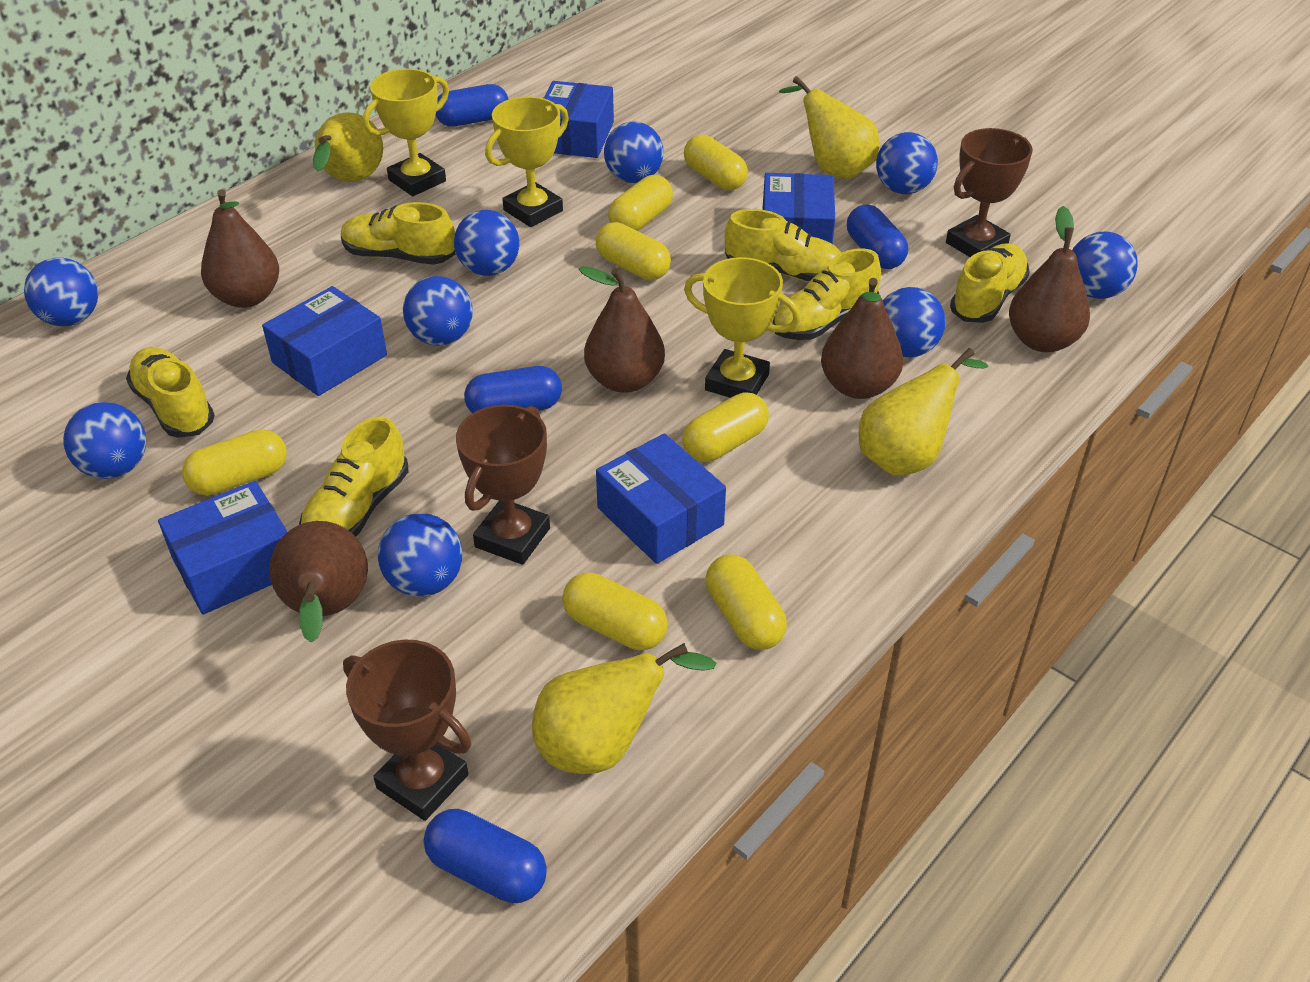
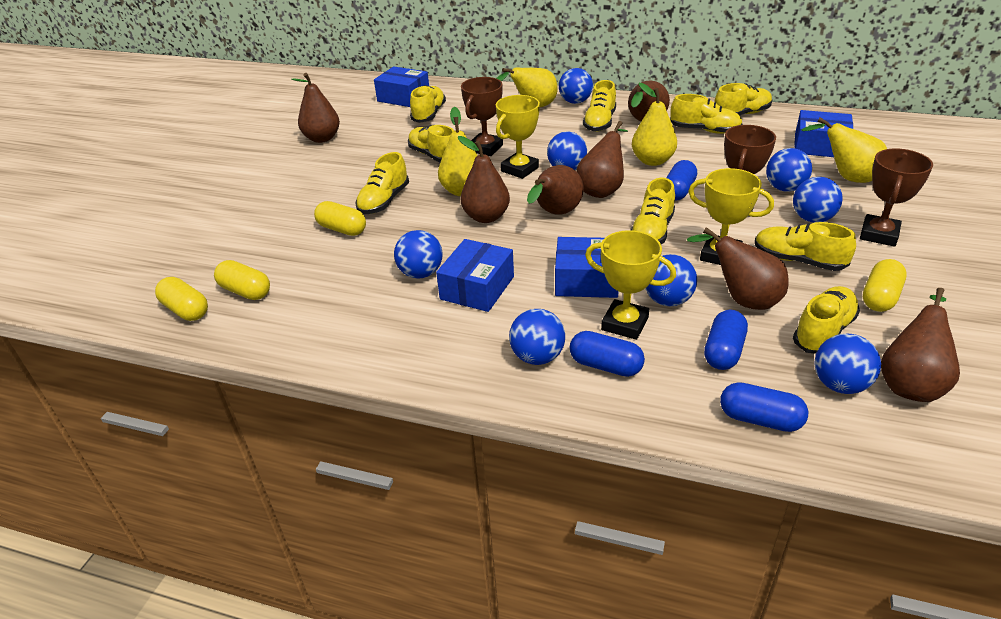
blue ball: 9 -> 8
blue box: 5 -> 4
brown pear: 5 -> 7
yellow capsule: 7 -> 4
yellow shoe: 6 -> 9

